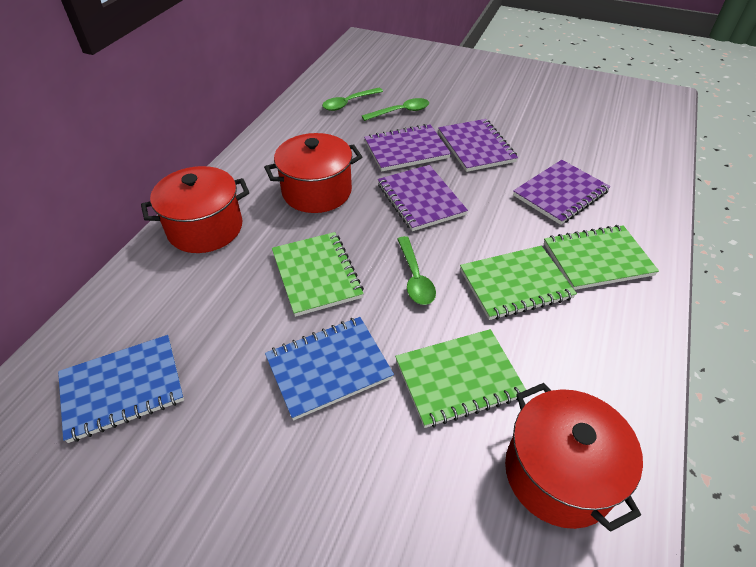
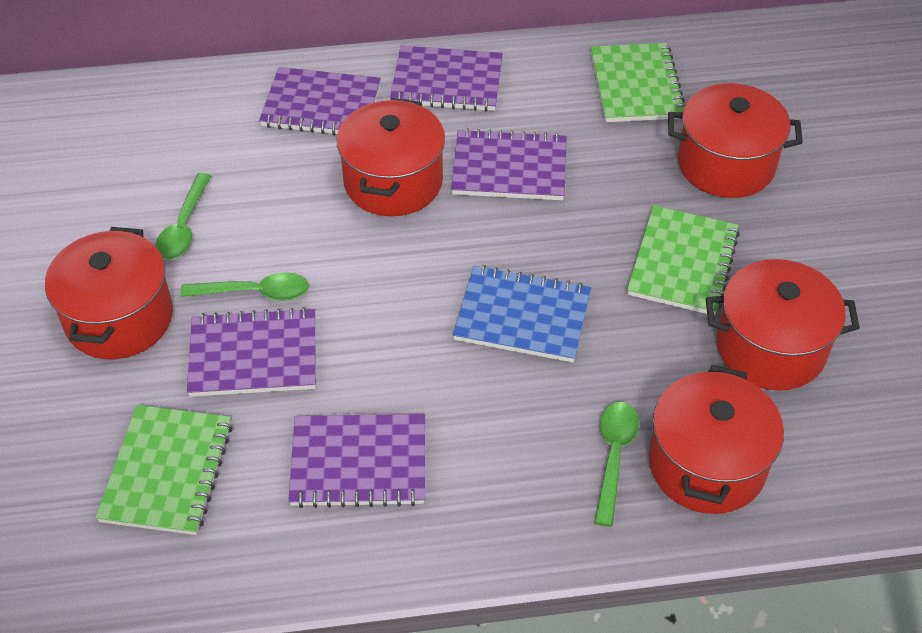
blue notebook: 2 -> 1
green notebook: 4 -> 3
purple notebook: 4 -> 5
red pot: 3 -> 5

